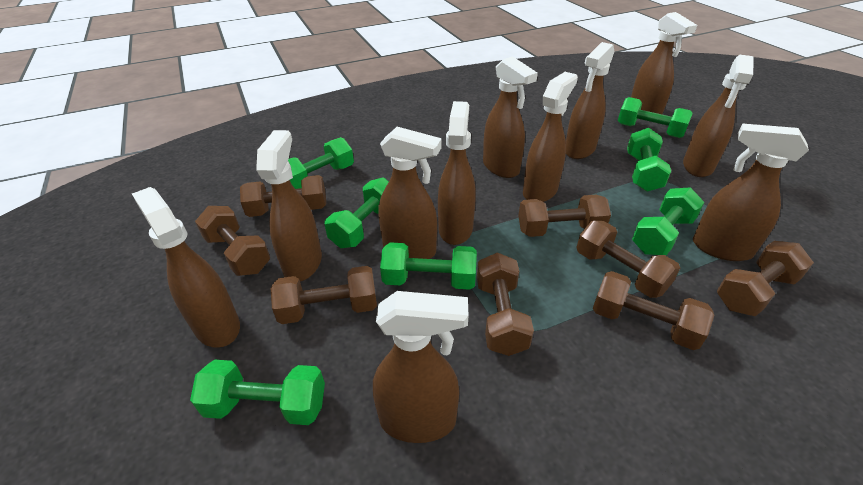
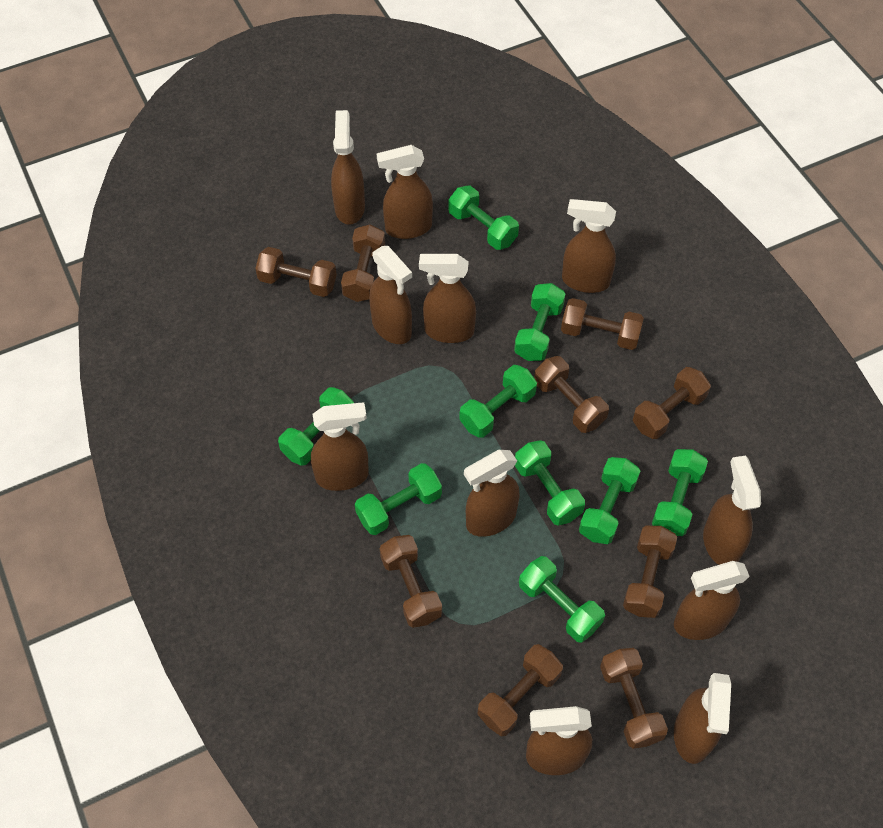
brown dumbbell: 8 -> 9
green dumbbell: 7 -> 9

